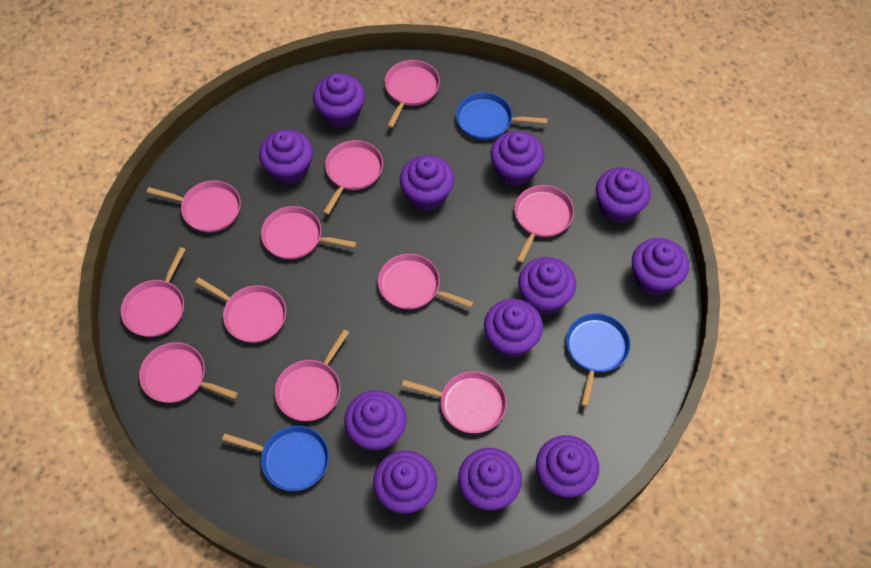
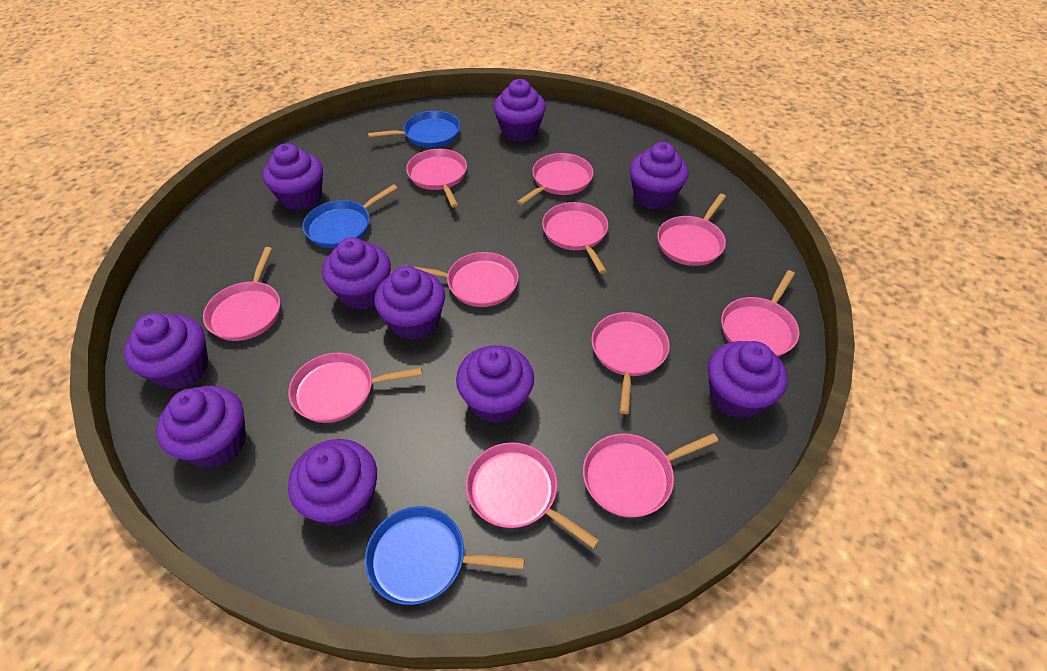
purple cupcake: 12 -> 10

